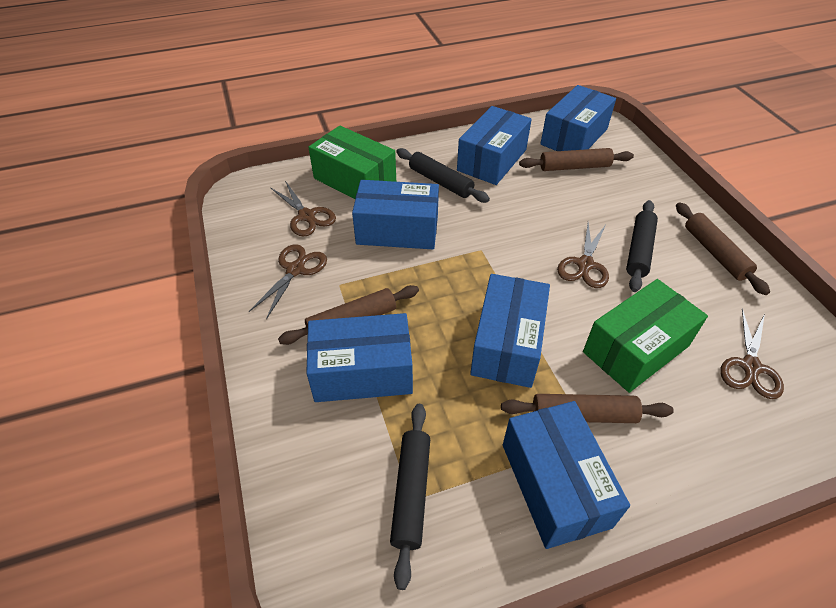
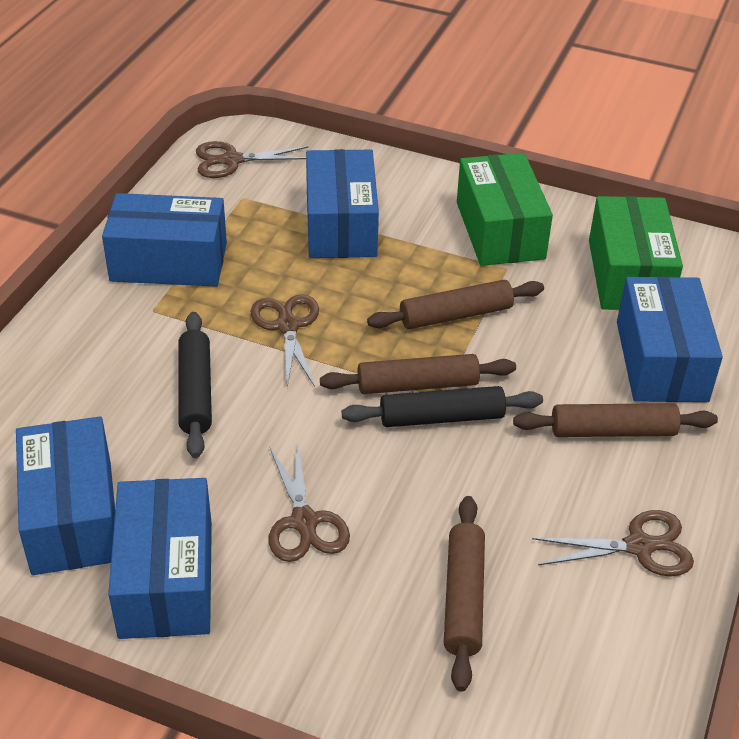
black rolling pin: 3 -> 2
blue box: 6 -> 5

